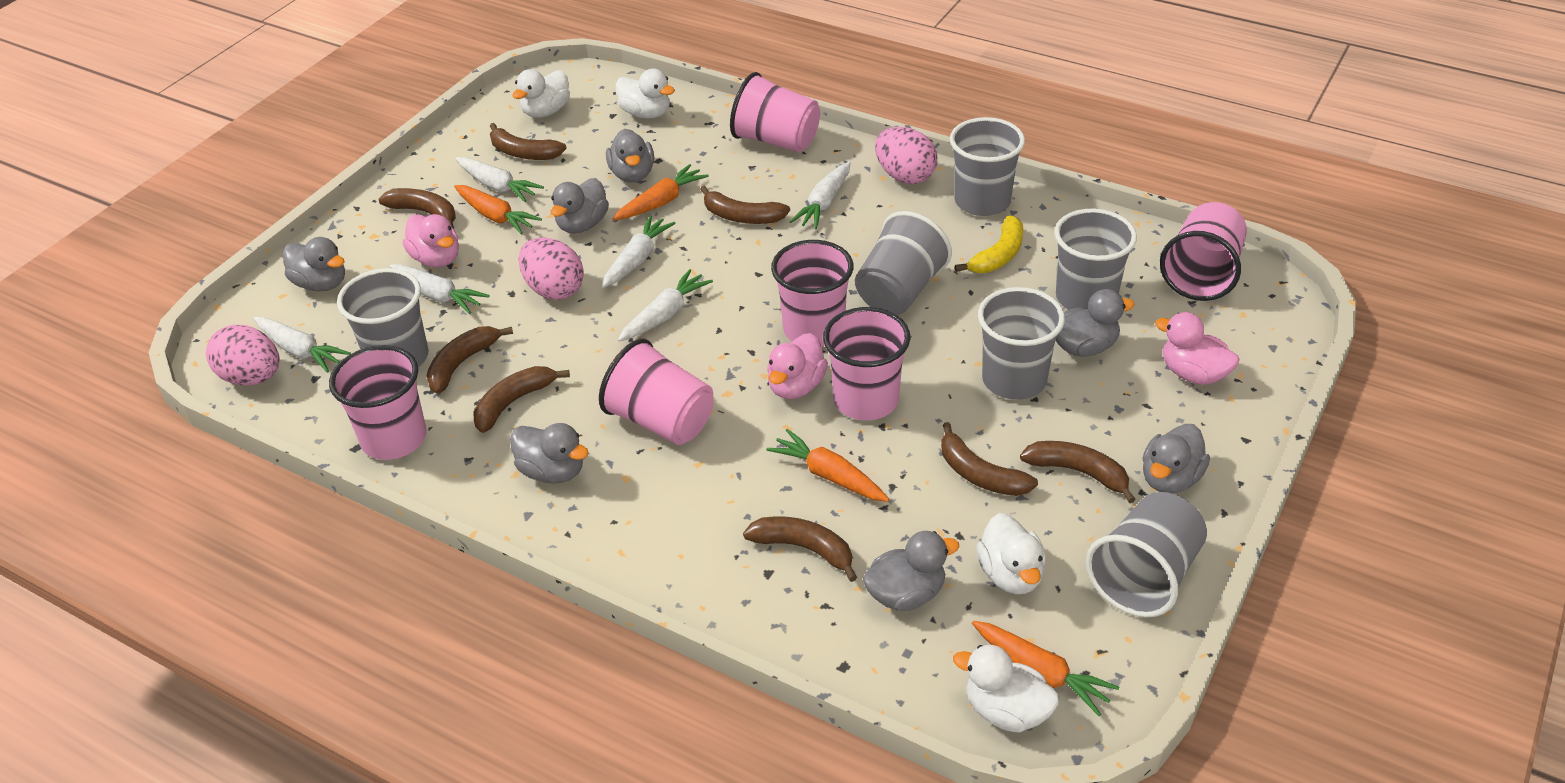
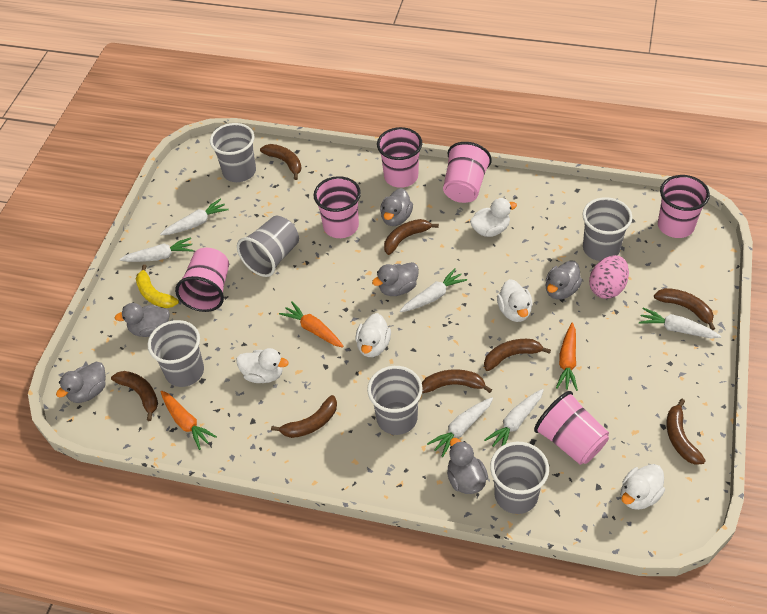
grey duck: 7 -> 6
orange carrot: 4 -> 3
pink duck: 3 -> 0
pink egg: 3 -> 1
white duck: 4 -> 5

